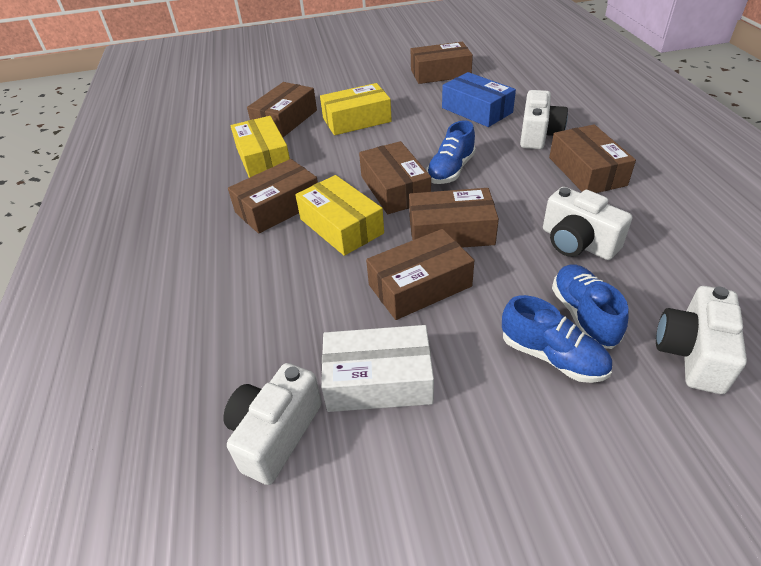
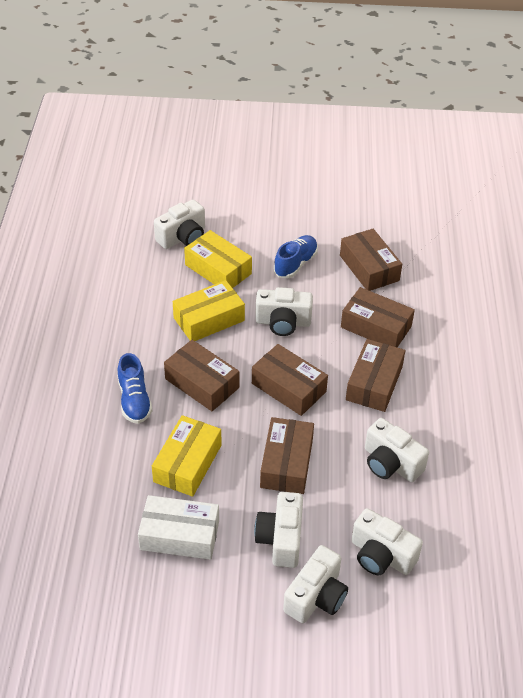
blue box: 1 -> 0
blue shoe: 3 -> 2
brown box: 7 -> 6
white camera: 4 -> 6

